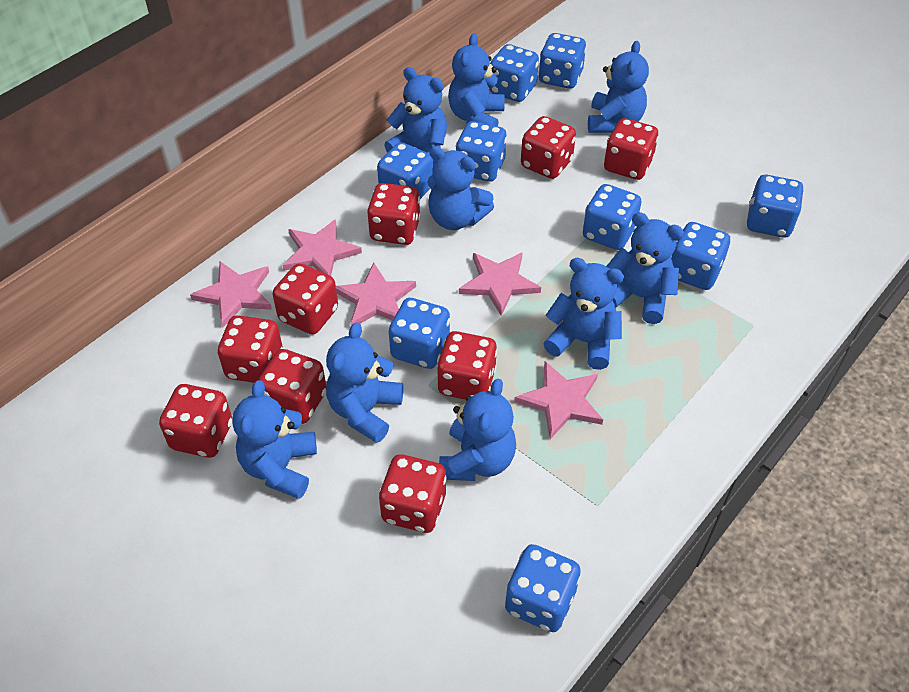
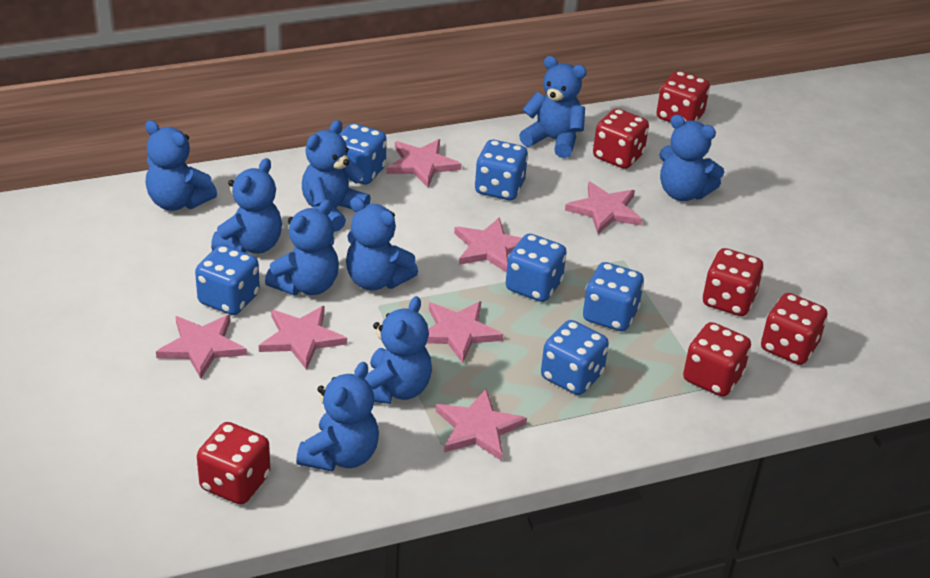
blue dice: 9 -> 6
pink star: 5 -> 7
red dice: 9 -> 6

